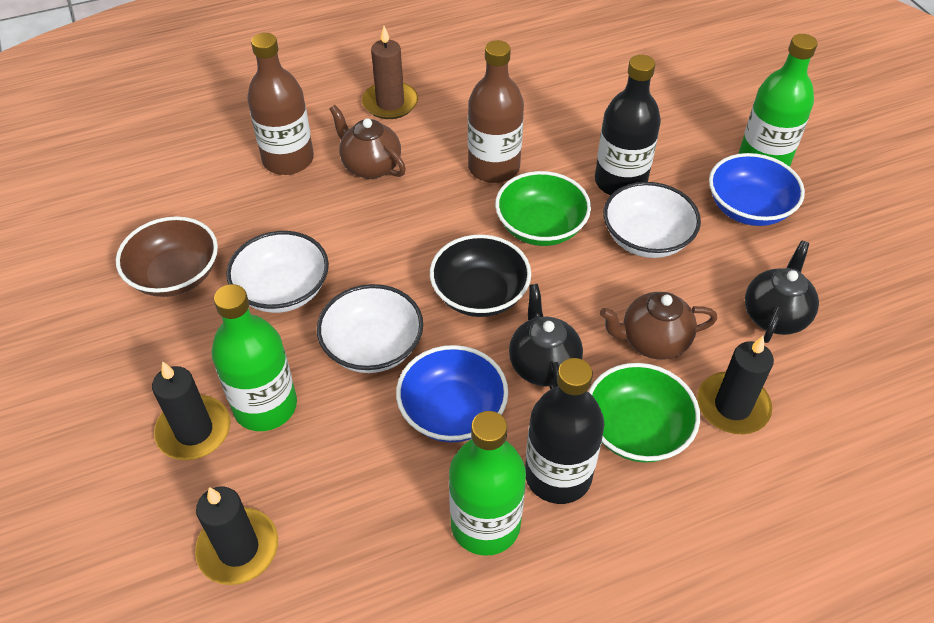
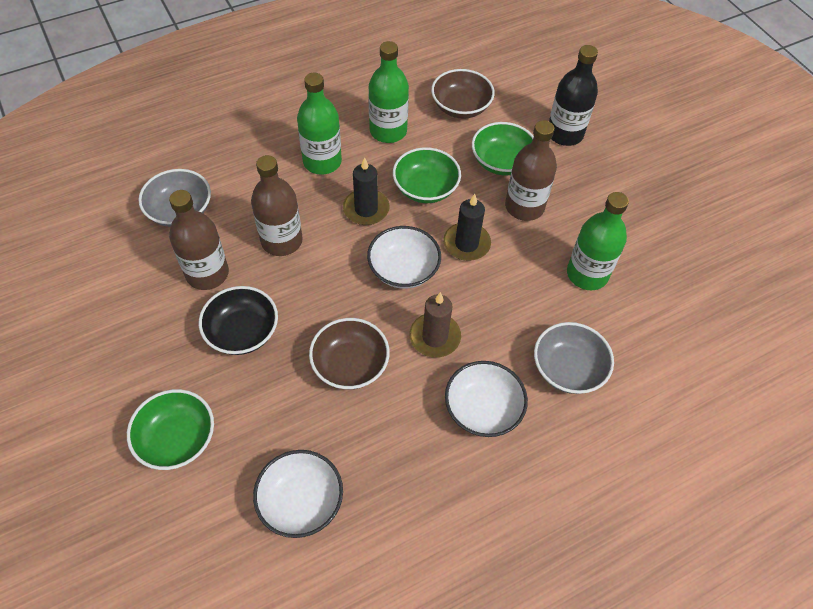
black bottle: 2 -> 1
black candle: 3 -> 2
black teapot: 2 -> 0
blue bowl: 2 -> 0
brown bottle: 2 -> 3
brown bowl: 1 -> 2
brown teapot: 2 -> 0
green bowl: 2 -> 3
grey bowl: 0 -> 2

